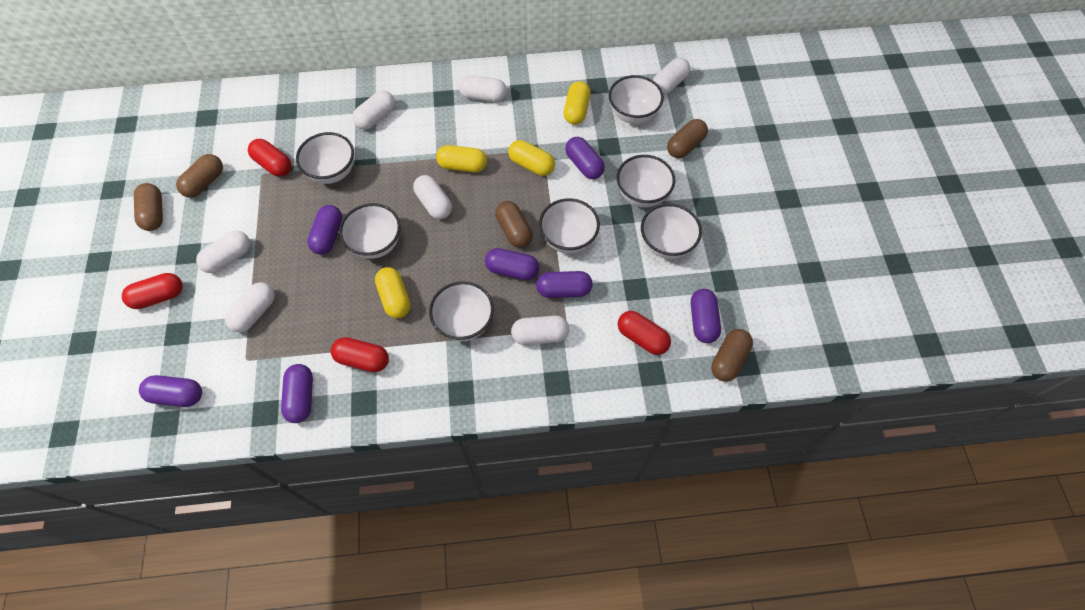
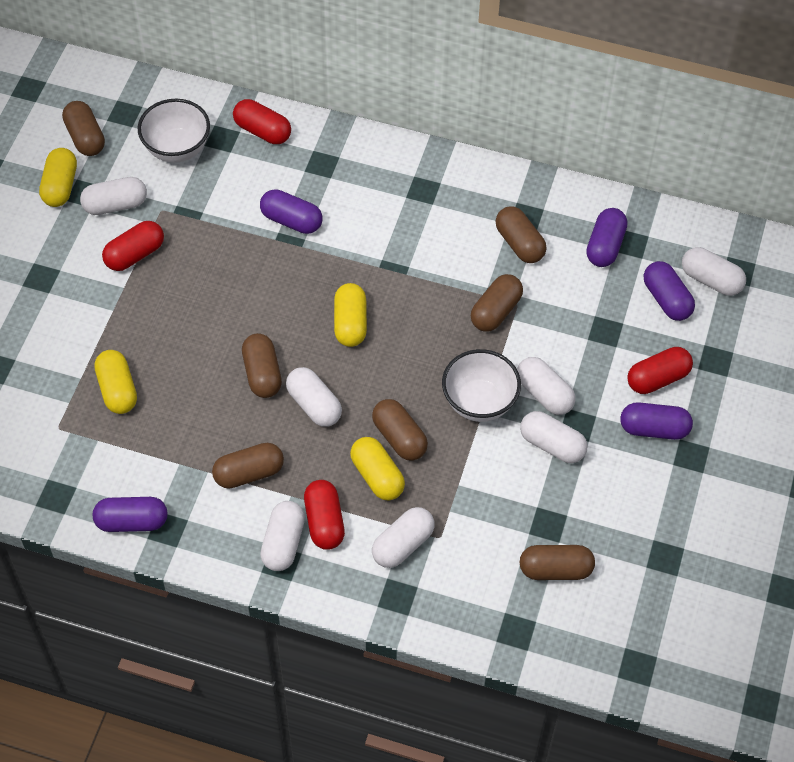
brown capsule: 5 -> 7
purple capsule: 7 -> 5
white bowl: 7 -> 2

